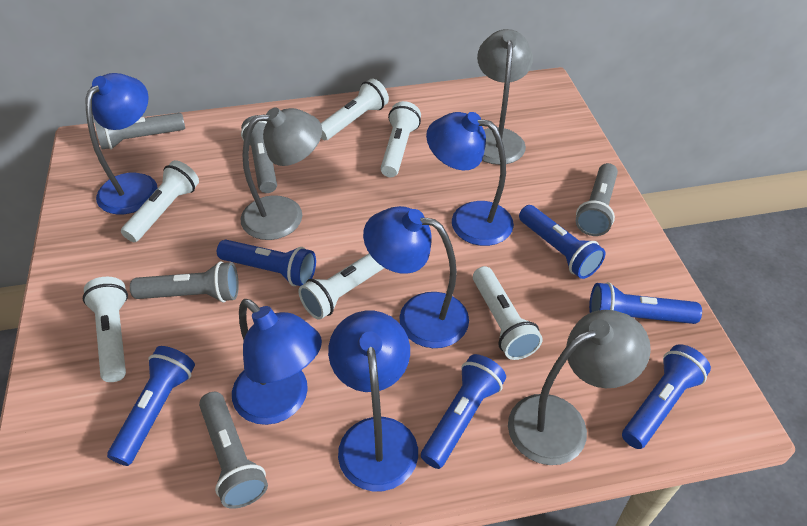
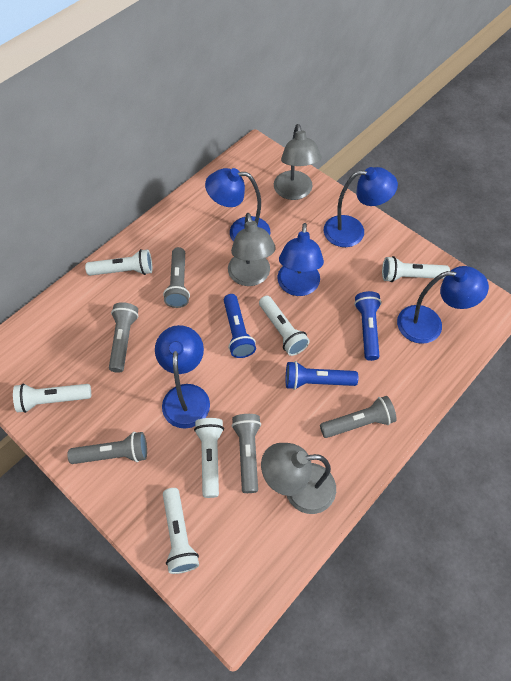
blue flashlight: 6 -> 3

